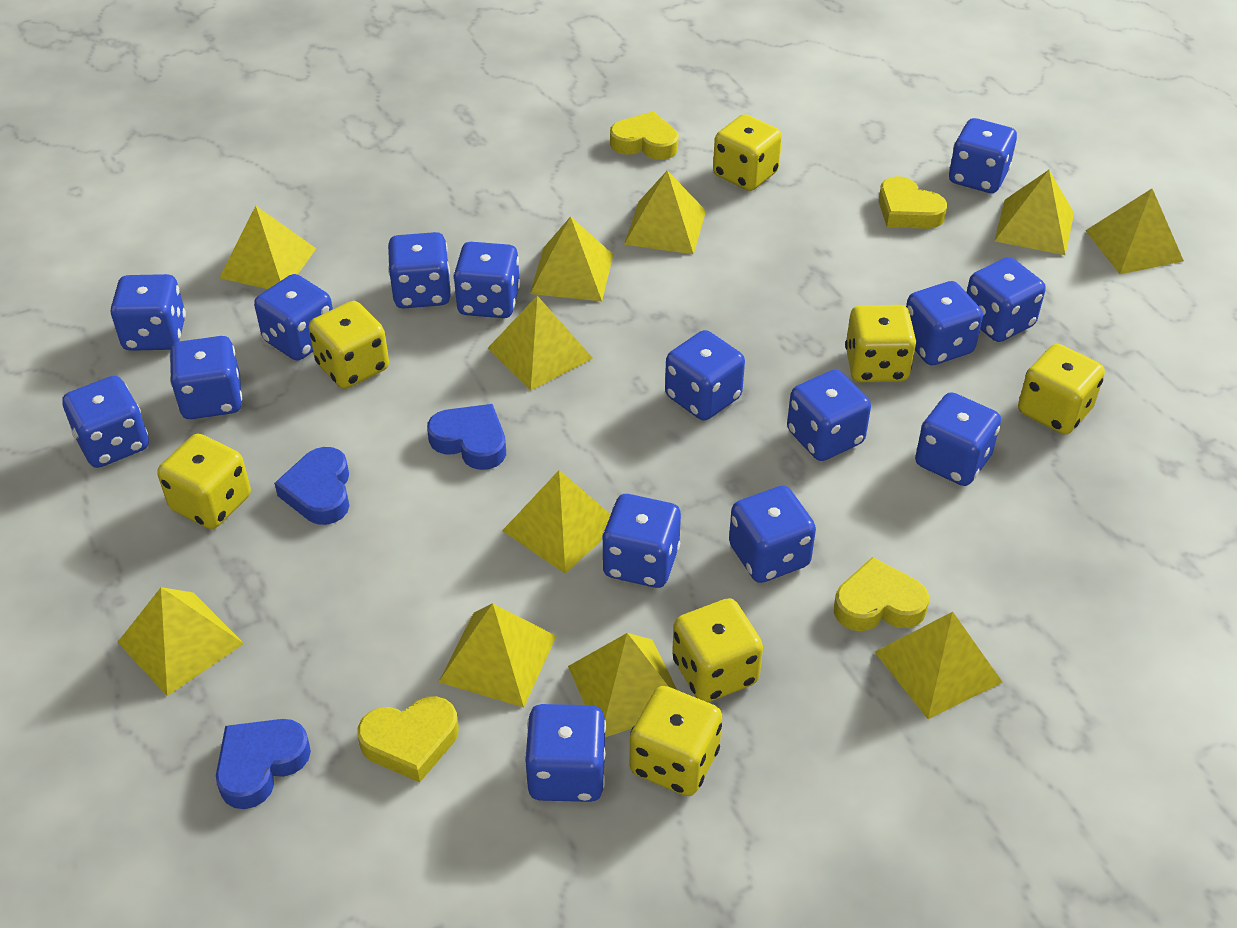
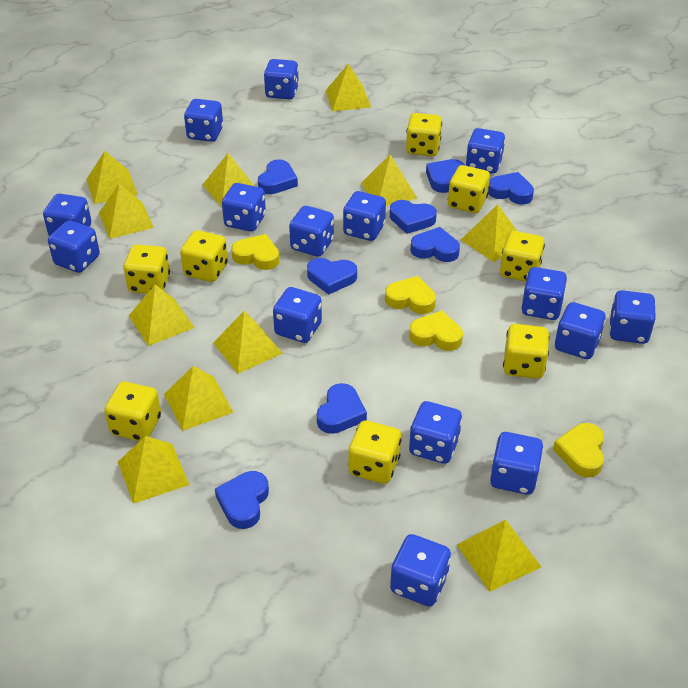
blue heart: 3 -> 8
yellow dice: 7 -> 8

